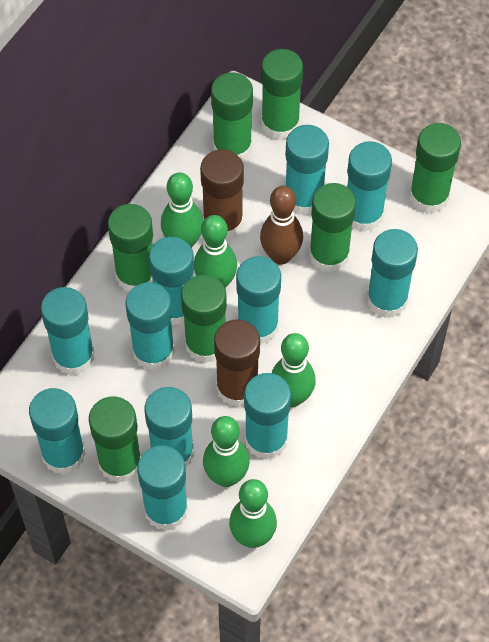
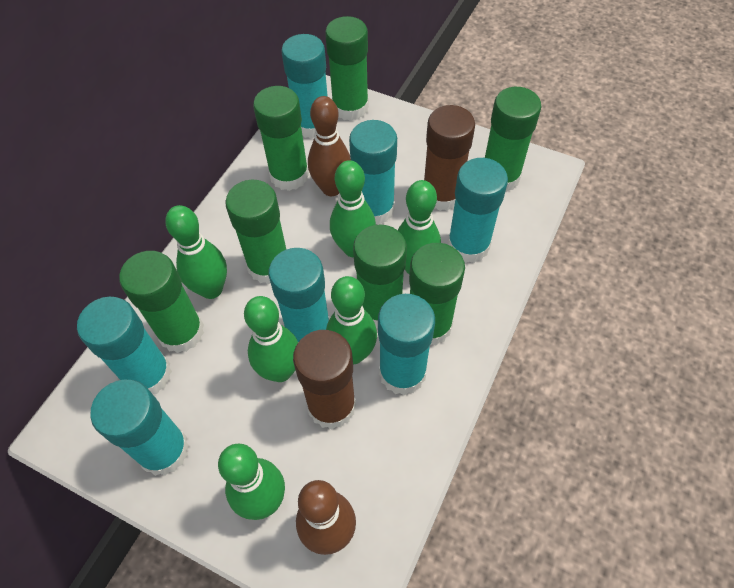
brown bowling pin: 1 -> 2
green bowling pin: 5 -> 6
turquoise glue stick: 11 -> 7

